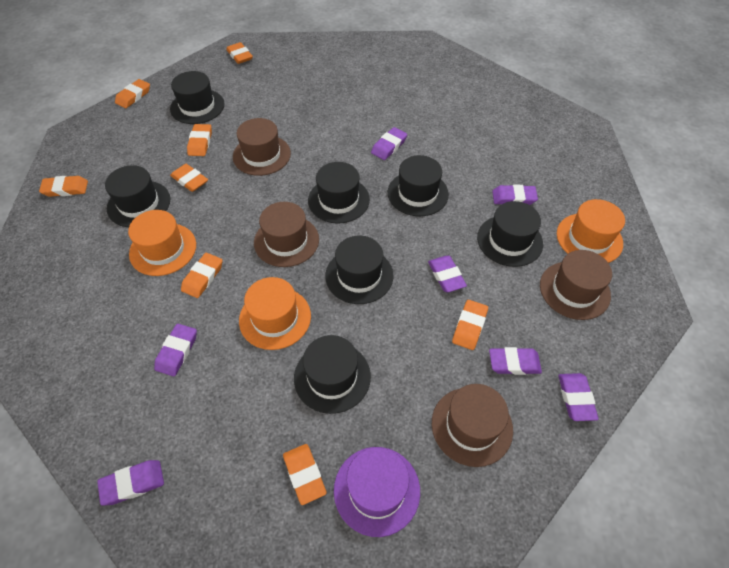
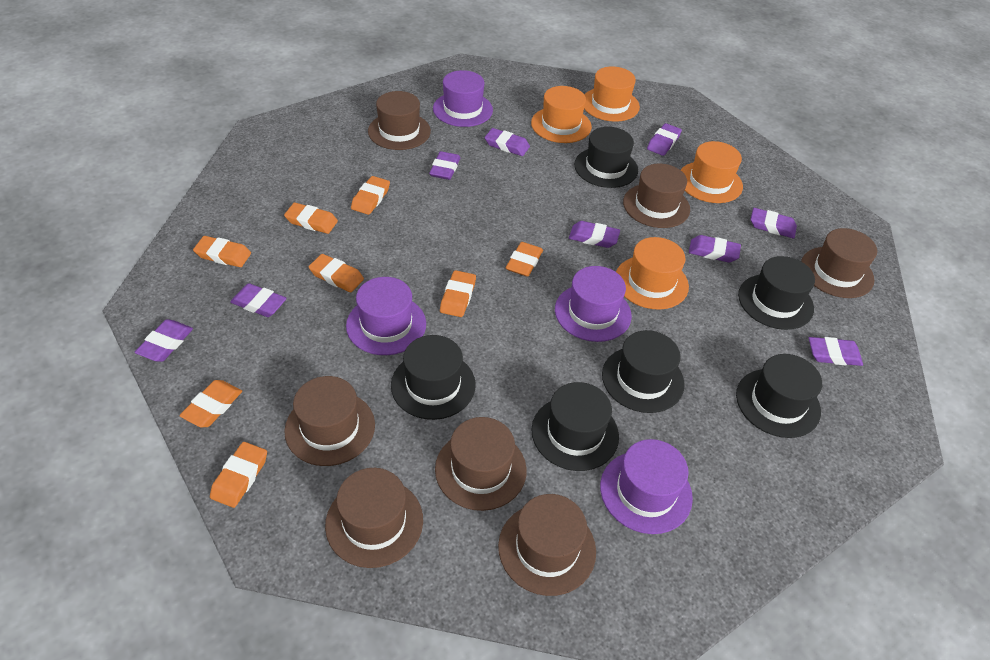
black hat: 7 -> 6
brown hat: 4 -> 7
orange hat: 3 -> 4
purple eraser: 7 -> 9
purple hat: 1 -> 4

